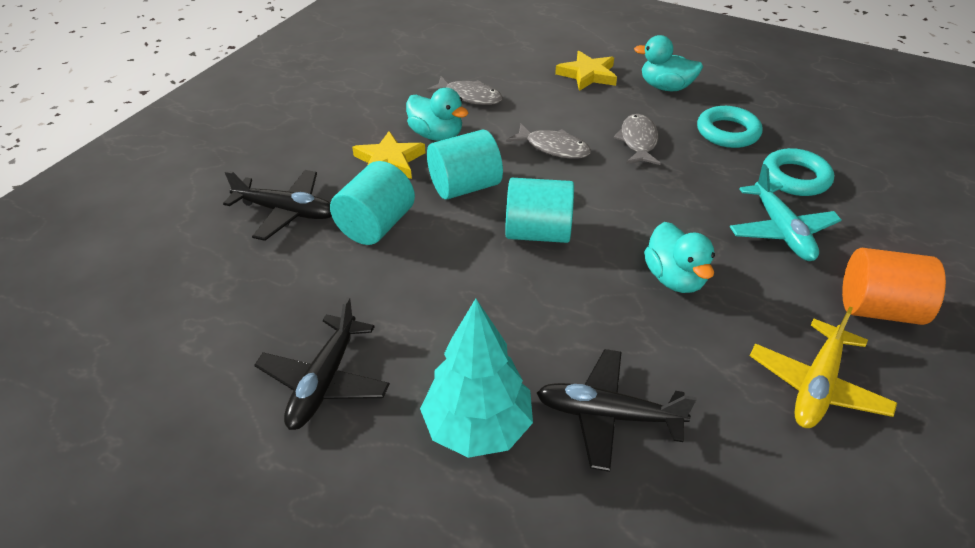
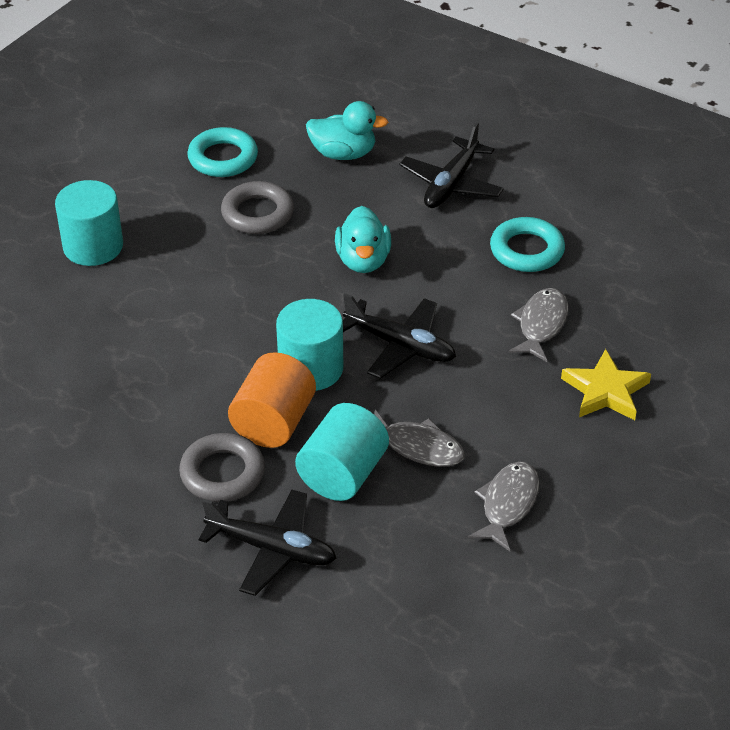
grey ring: 0 -> 2
turquoise duck: 3 -> 2
turquoise plane: 1 -> 0
turquoise tree: 1 -> 0
yellow plane: 1 -> 0
yellow star: 2 -> 1

